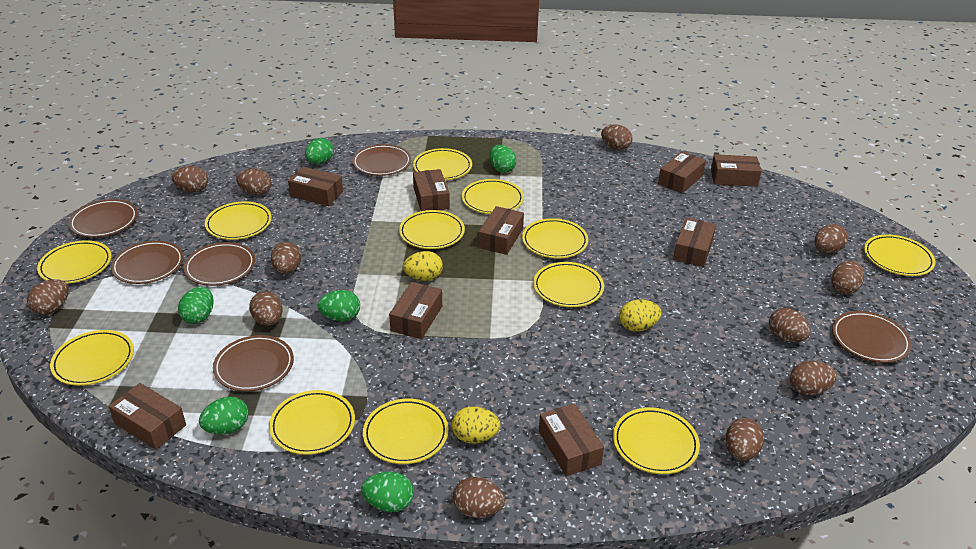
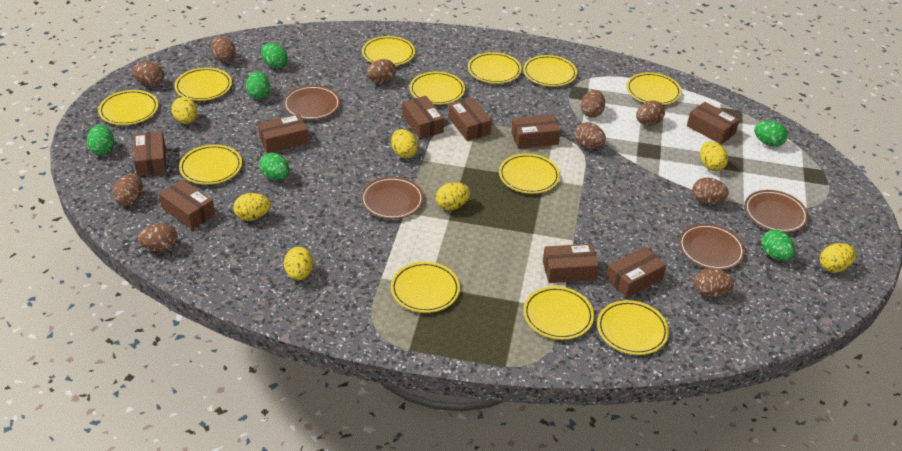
brown egg: 12 -> 10
brown plate: 6 -> 4
yellow egg: 3 -> 7

